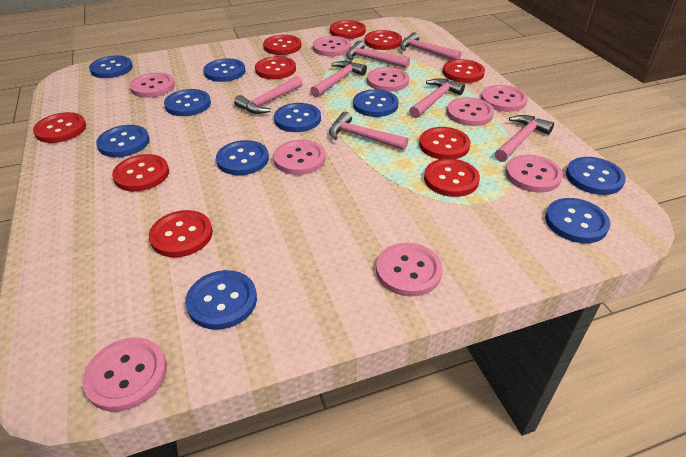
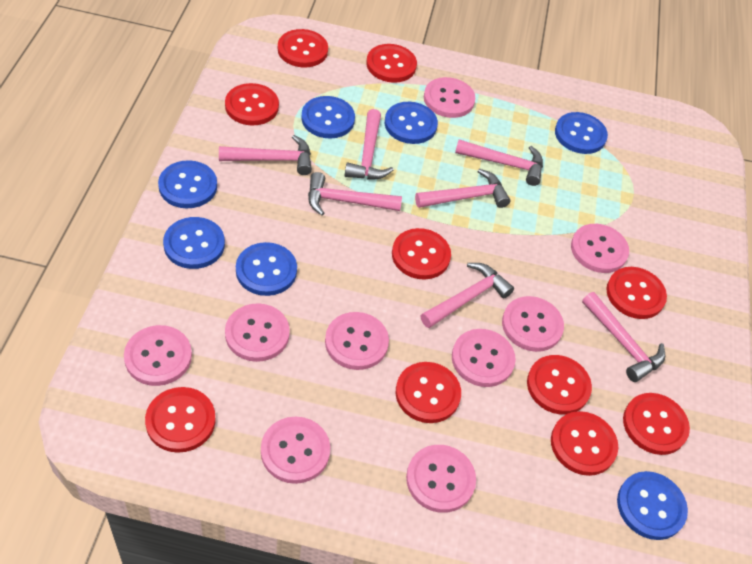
blue button: 10 -> 7

